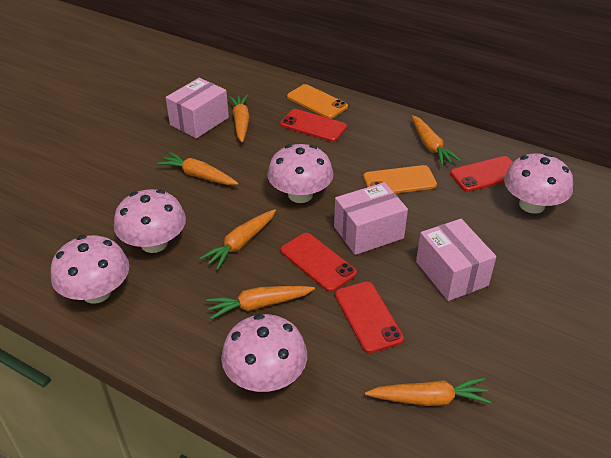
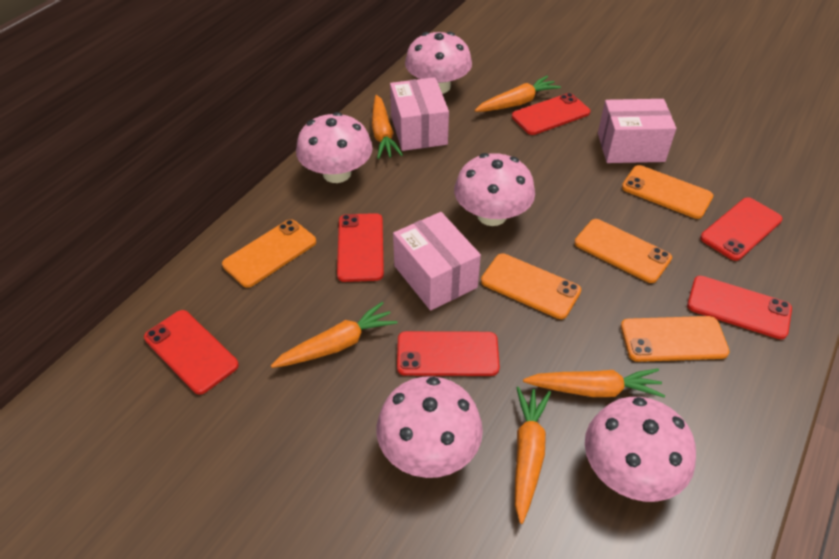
orange carrot: 6 -> 5
orange phone: 2 -> 5
red phone: 4 -> 6

